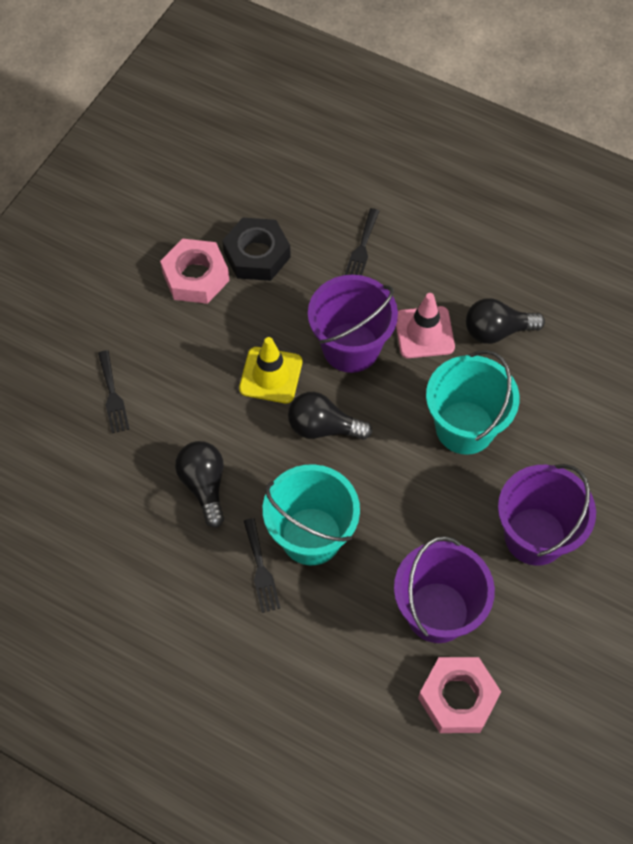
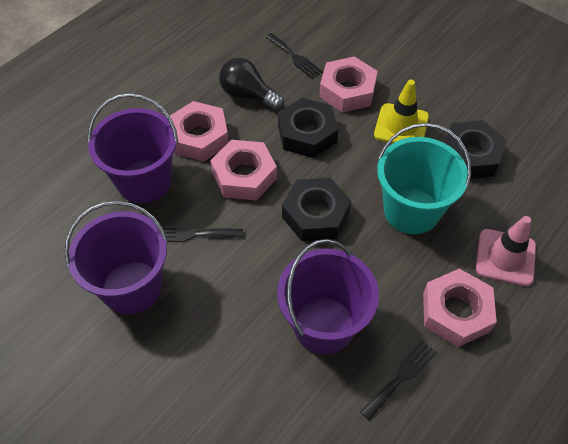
black light bulb: 3 -> 1
black nut: 1 -> 3
pink nut: 2 -> 4
turquoise bucket: 2 -> 1

